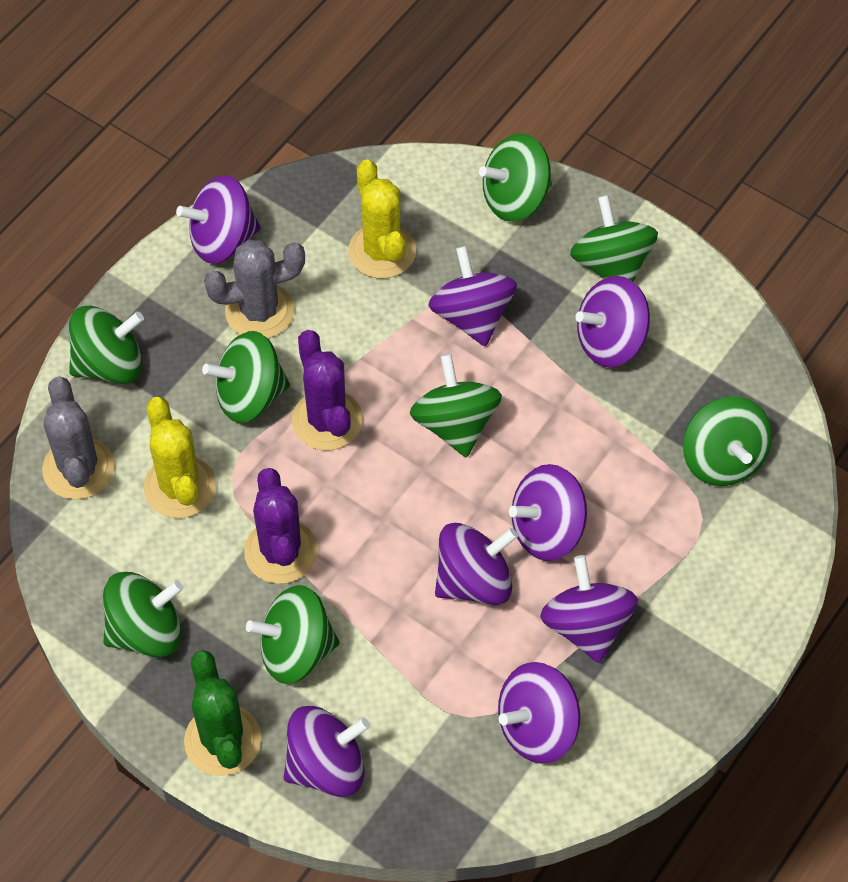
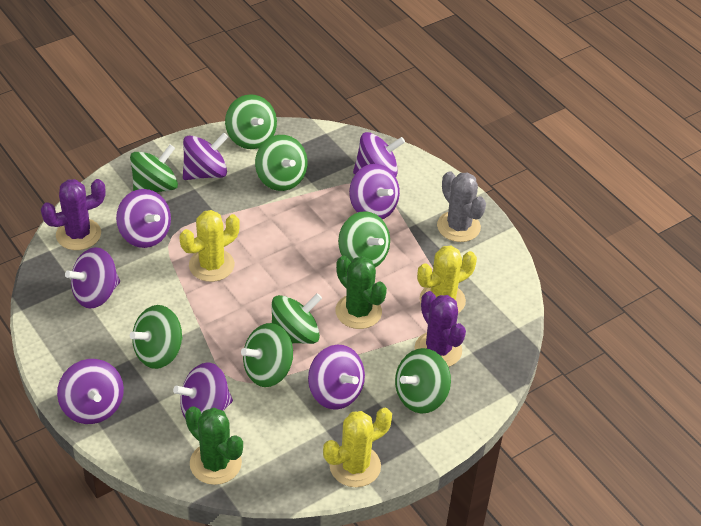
green cactus: 1 -> 2
grey cactus: 2 -> 1
yellow cactus: 2 -> 3

